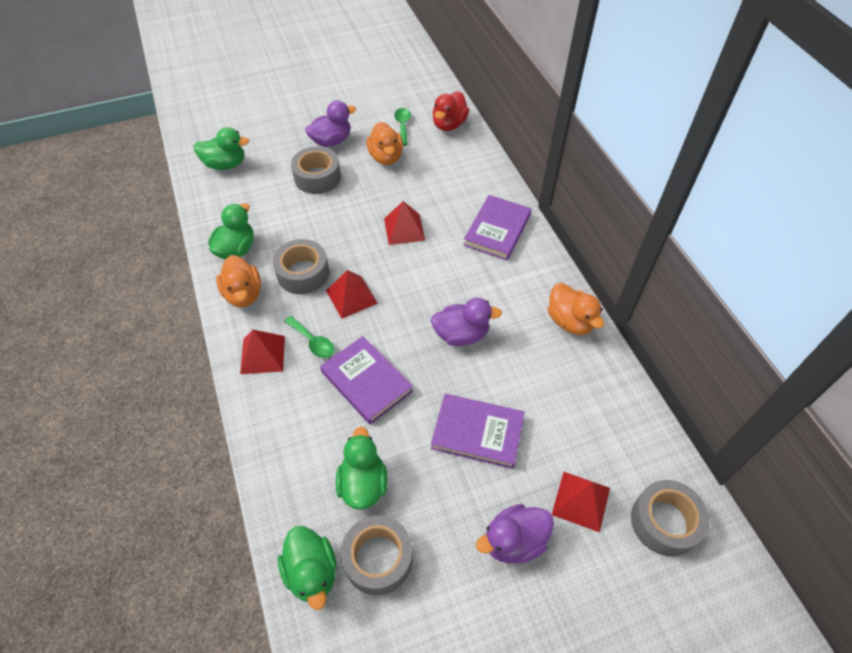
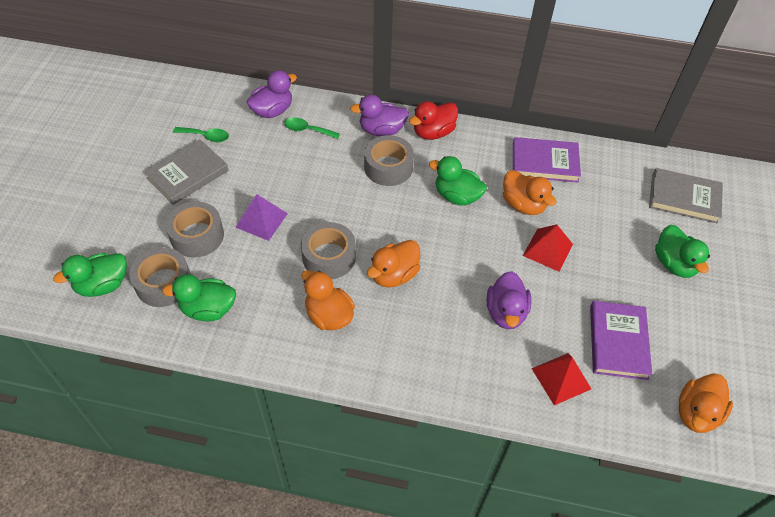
grey book: 0 -> 2
orange duck: 3 -> 4
purple book: 3 -> 2
purple pyramid: 0 -> 1
red pyramid: 4 -> 2

